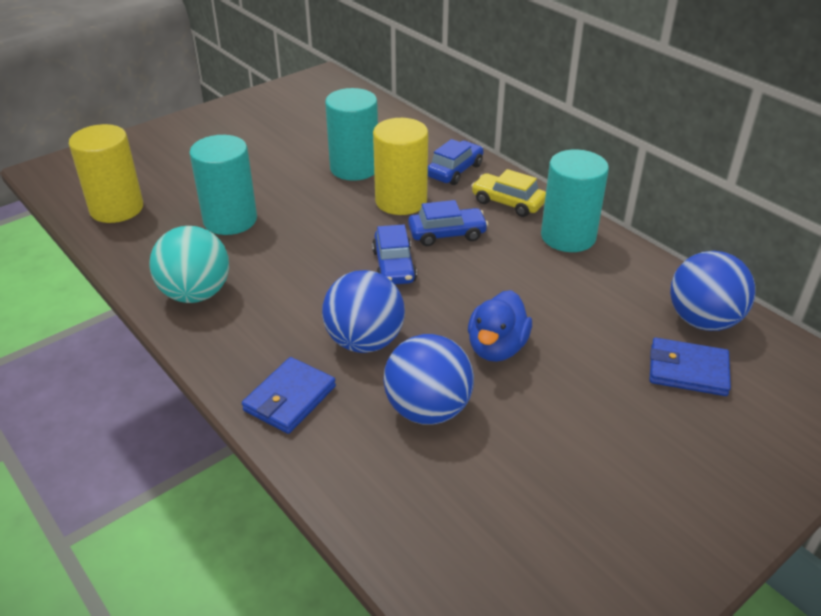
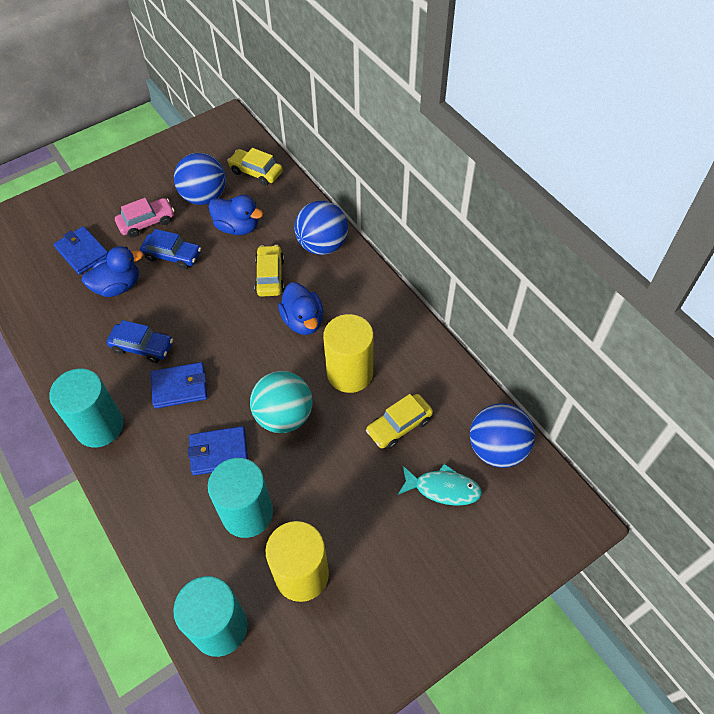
blue car: 3 -> 2
blue duck: 1 -> 3
blue wallet: 2 -> 3
pink car: 0 -> 1
turquoise fish: 0 -> 1
yellow car: 1 -> 3

